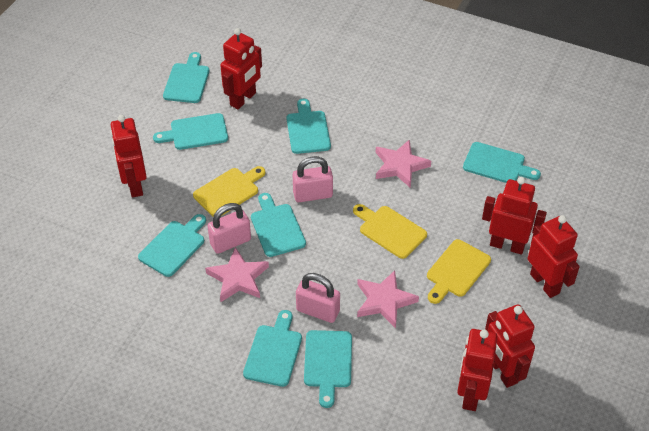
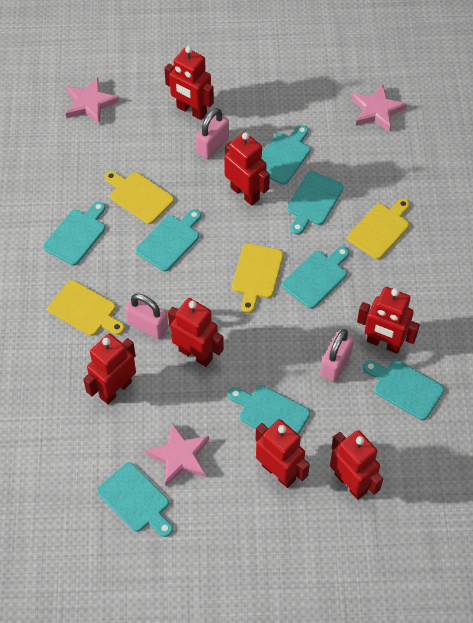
red robot: 6 -> 7
yellow cutting board: 3 -> 4

